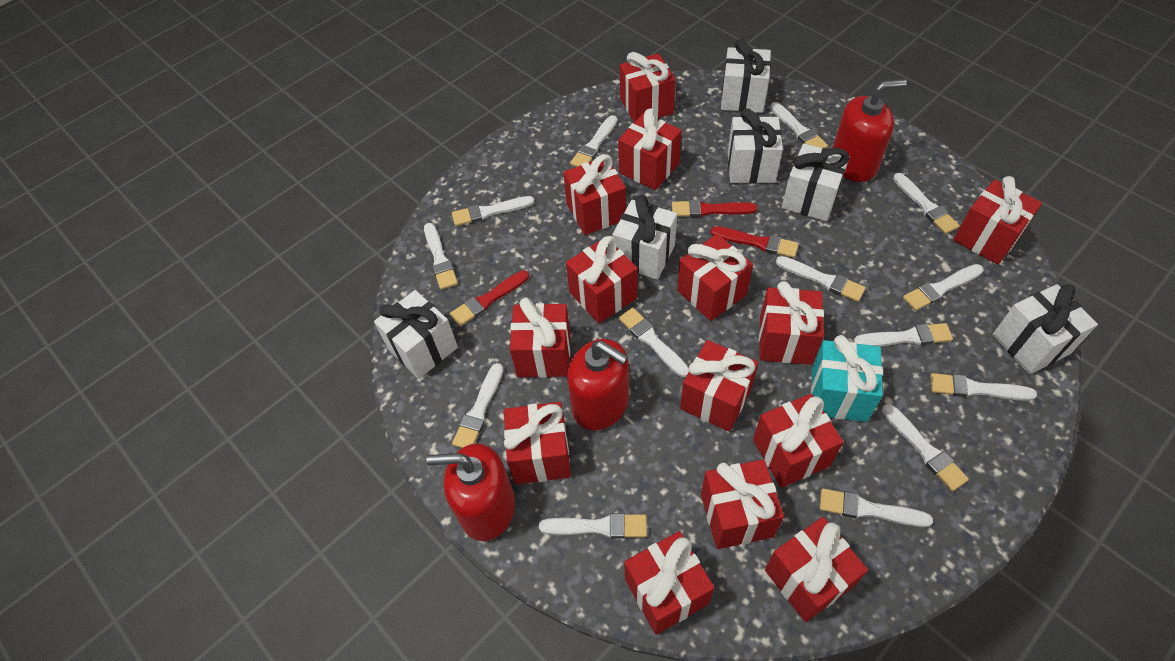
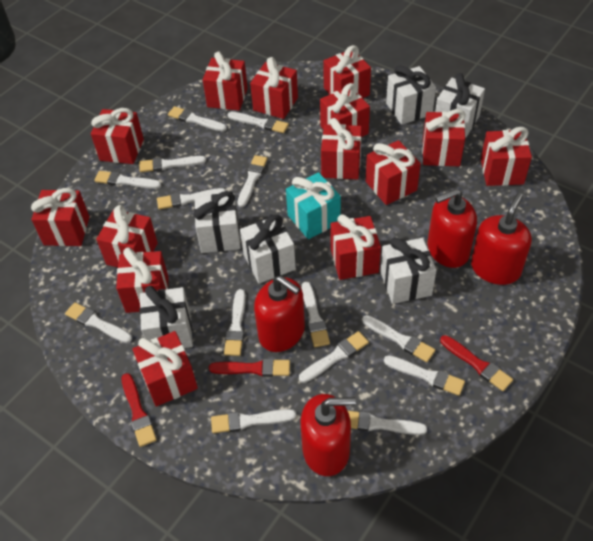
red soap dispenser: 3 -> 4

